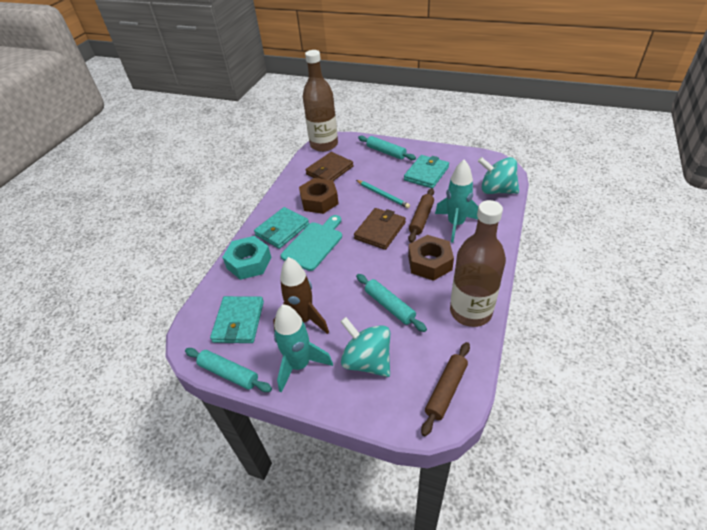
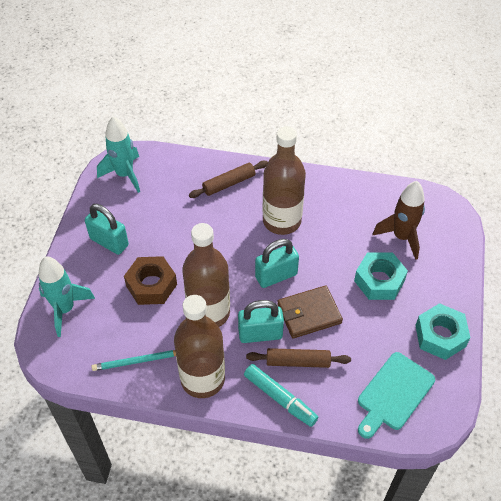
brown bottle: 2 -> 3
brown nut: 2 -> 1
brown wallet: 2 -> 1
turquoise marker: 0 -> 1
turquoise nut: 1 -> 2
turquoise padlock: 0 -> 3
turquoise rolling pin: 3 -> 0
turquoise spinning top: 2 -> 0
turquoise wallet: 3 -> 0

